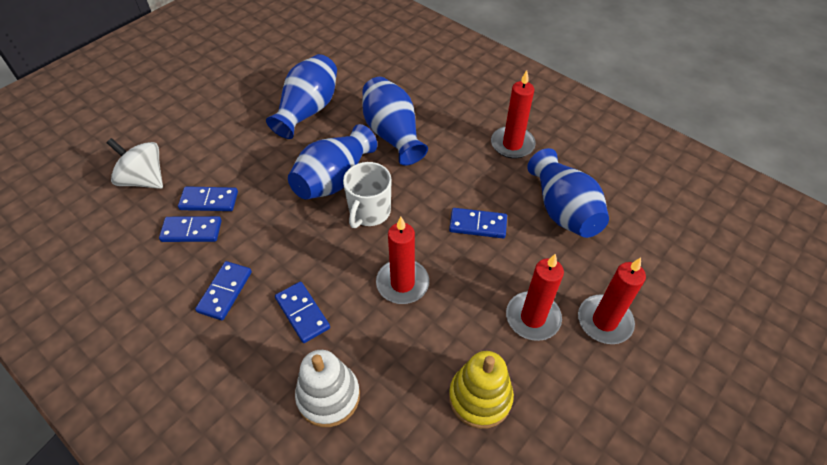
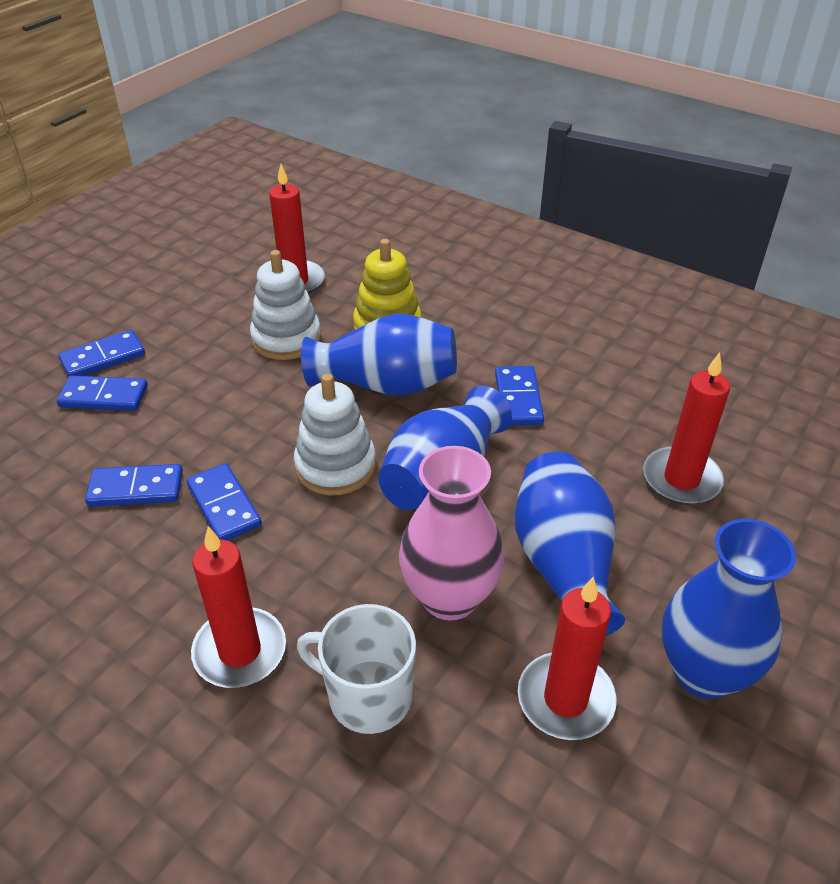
pink vase: 0 -> 1
white spinning top: 1 -> 0
white stacking toy: 1 -> 2

